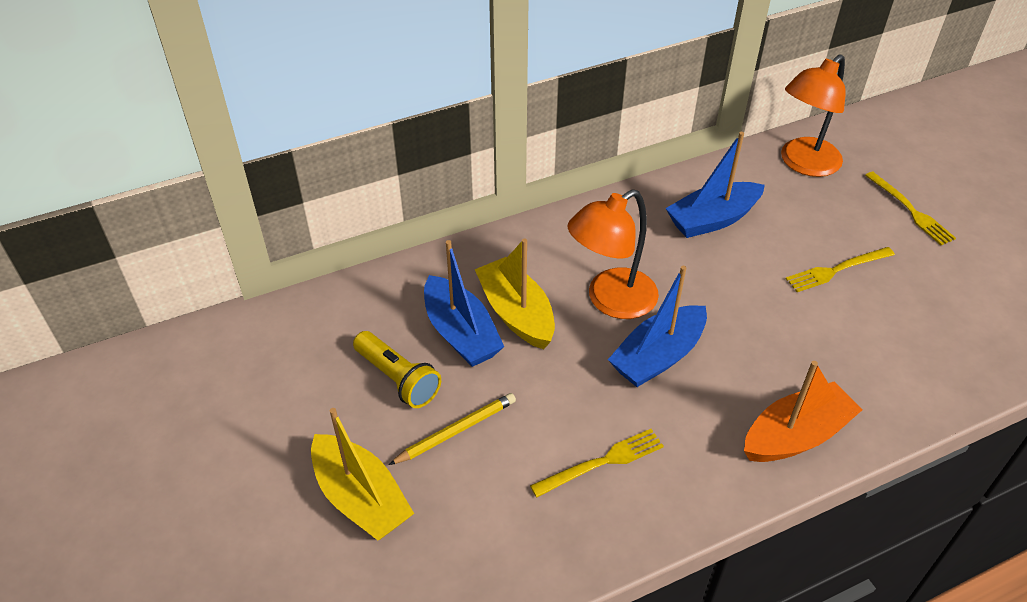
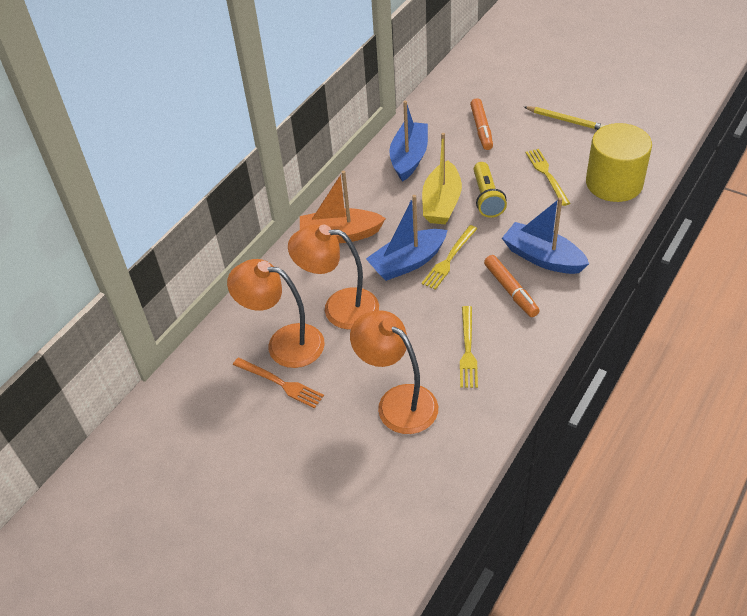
orange fork: 0 -> 1
orange lamp: 2 -> 3
orange marker: 0 -> 2
yellow boat: 2 -> 1
yellow cylinder: 0 -> 1

